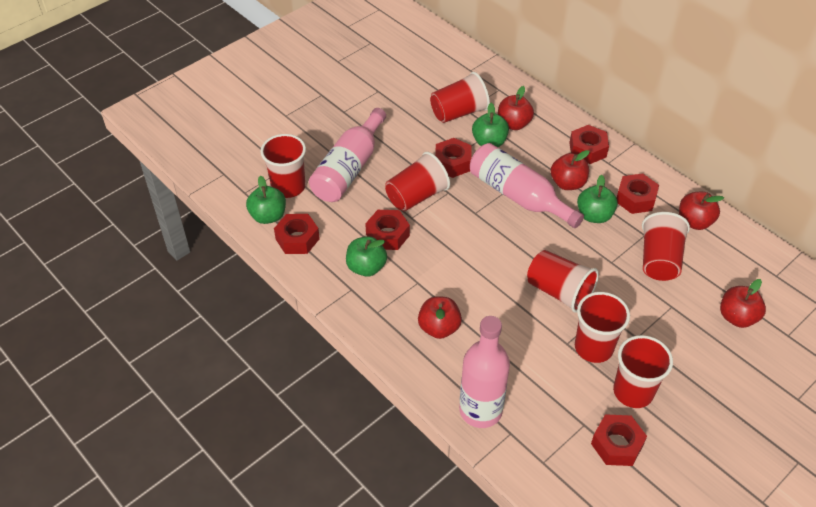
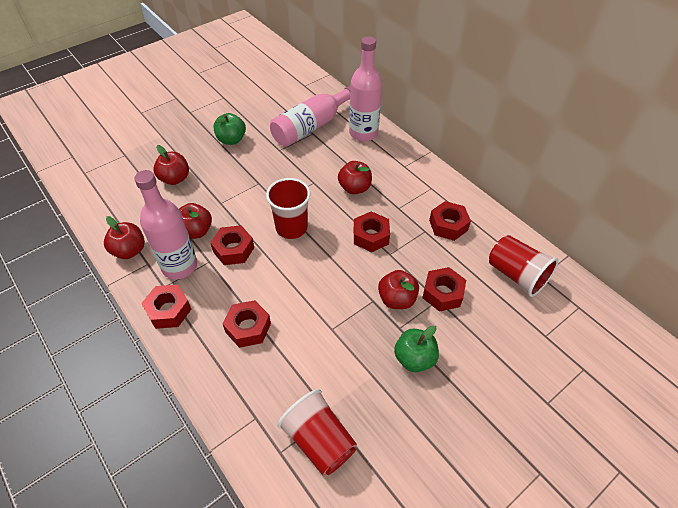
green apple: 4 -> 2
red cup: 7 -> 3

